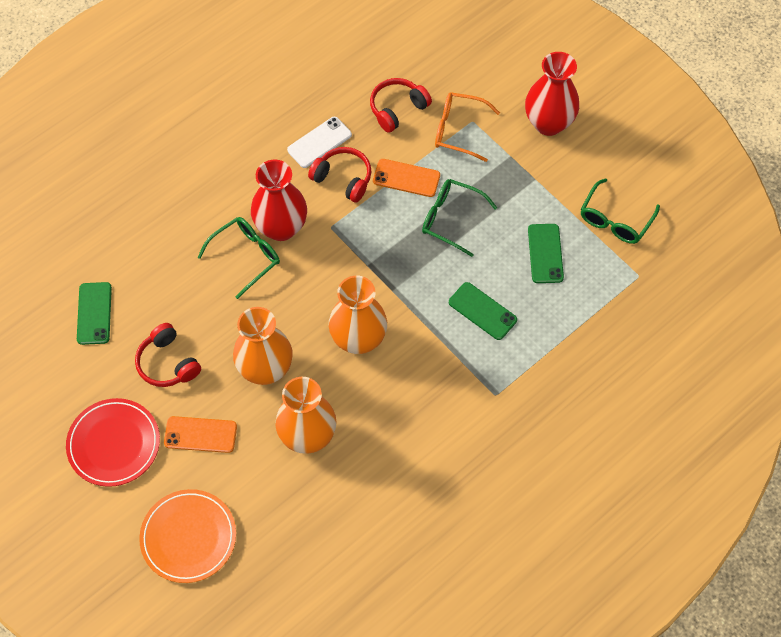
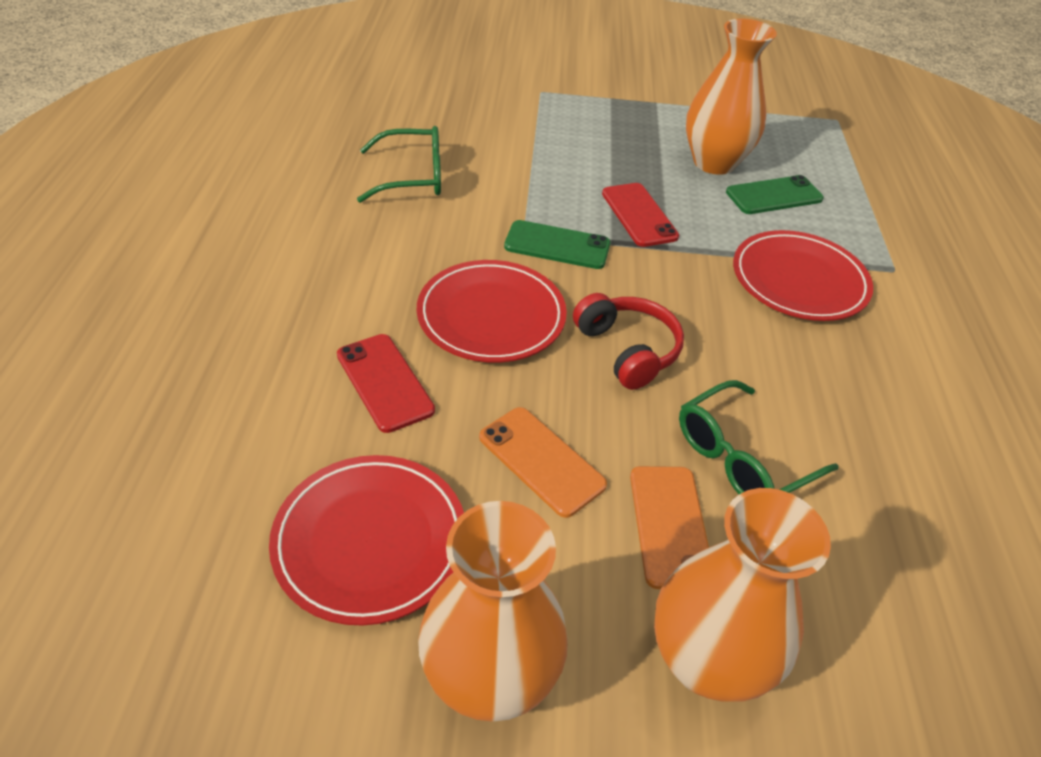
green glasses: 3 -> 2
green phone: 3 -> 2
orange glasses: 1 -> 0
orange plate: 1 -> 0
red headphones: 3 -> 1
red phone: 0 -> 2
red plate: 1 -> 3
red vase: 2 -> 0
white phone: 1 -> 0

